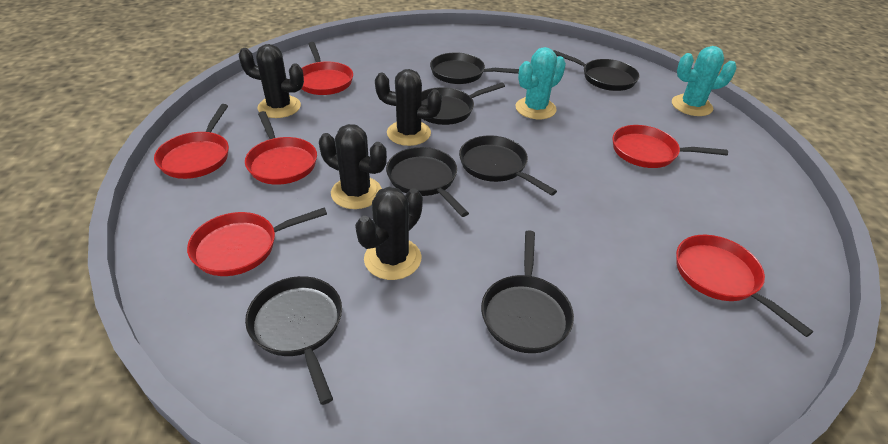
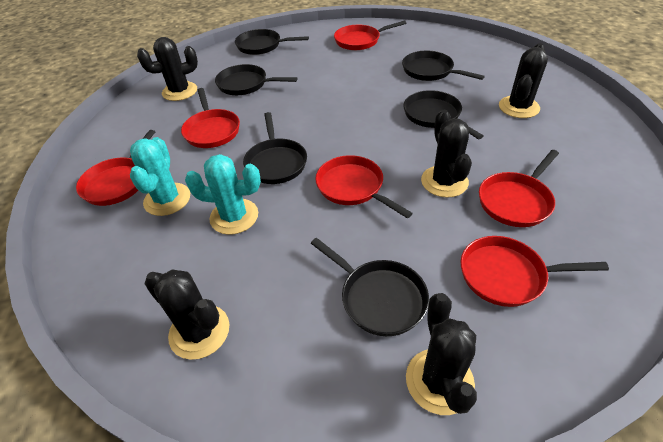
black cactus: 4 -> 5
black pan: 7 -> 6

